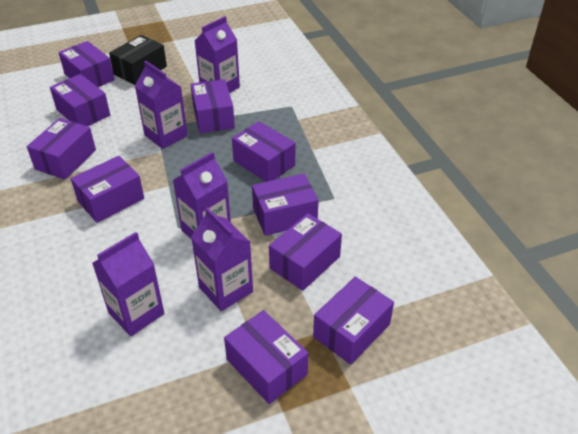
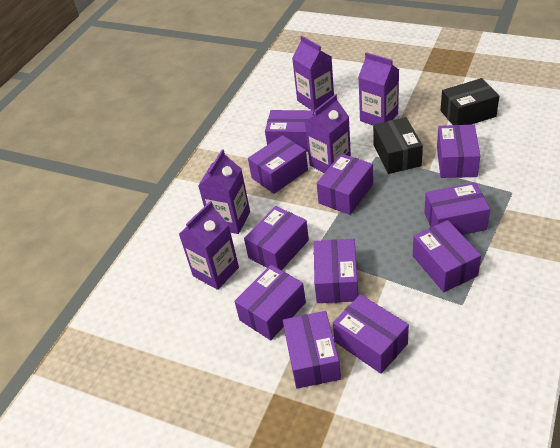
black box: 1 -> 2
purple box: 10 -> 11

